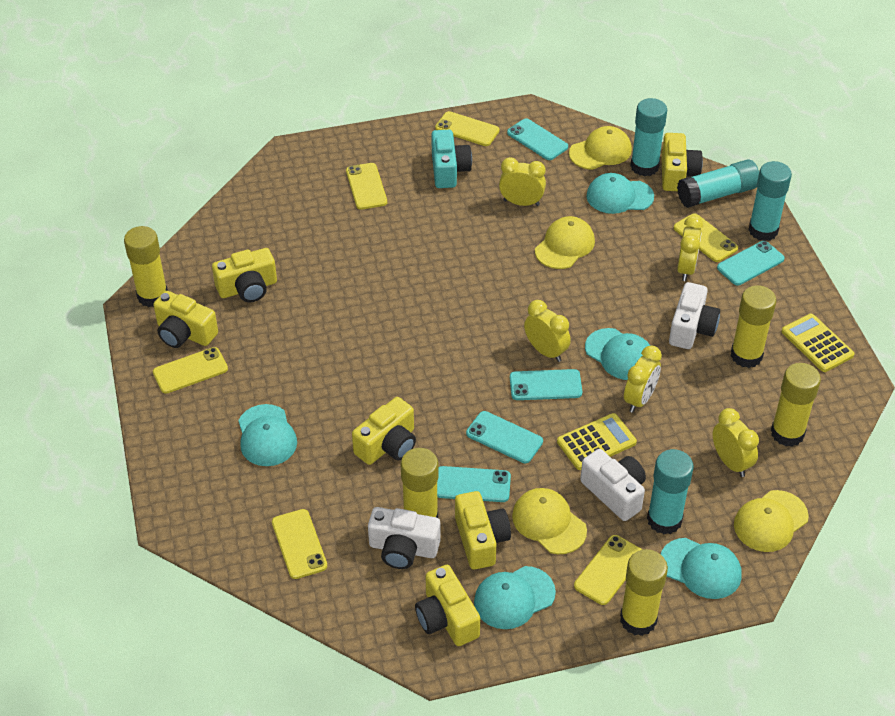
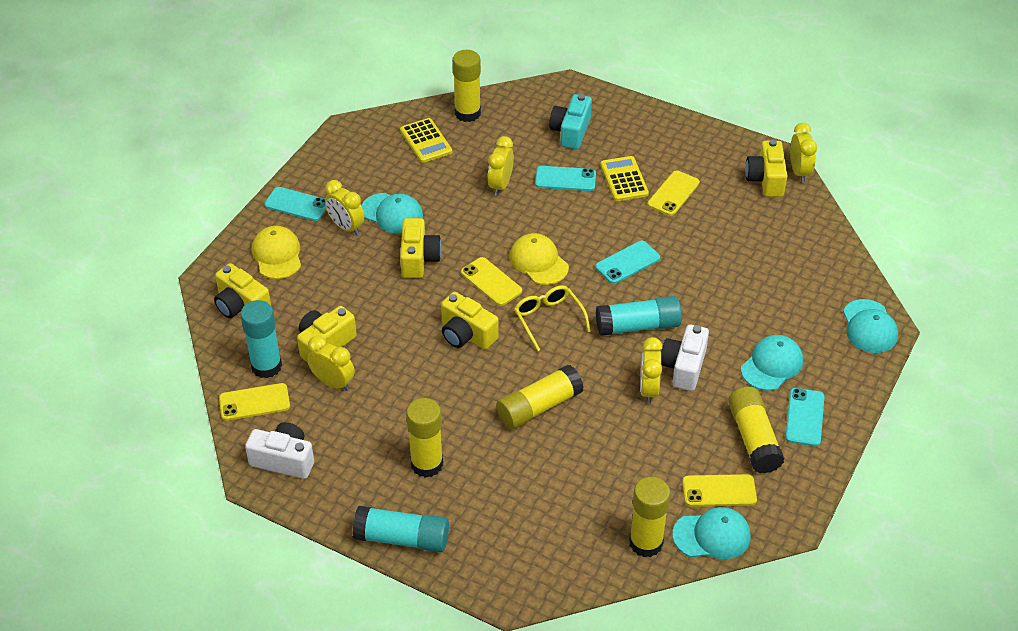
turquoise cap: 5 -> 4
turquoise glue stick: 4 -> 3
turquoise phone: 5 -> 4
white camera: 3 -> 2
yellow camera: 6 -> 5
yellow cap: 4 -> 2
yellow glasses: 0 -> 1
yellow phone: 6 -> 4

